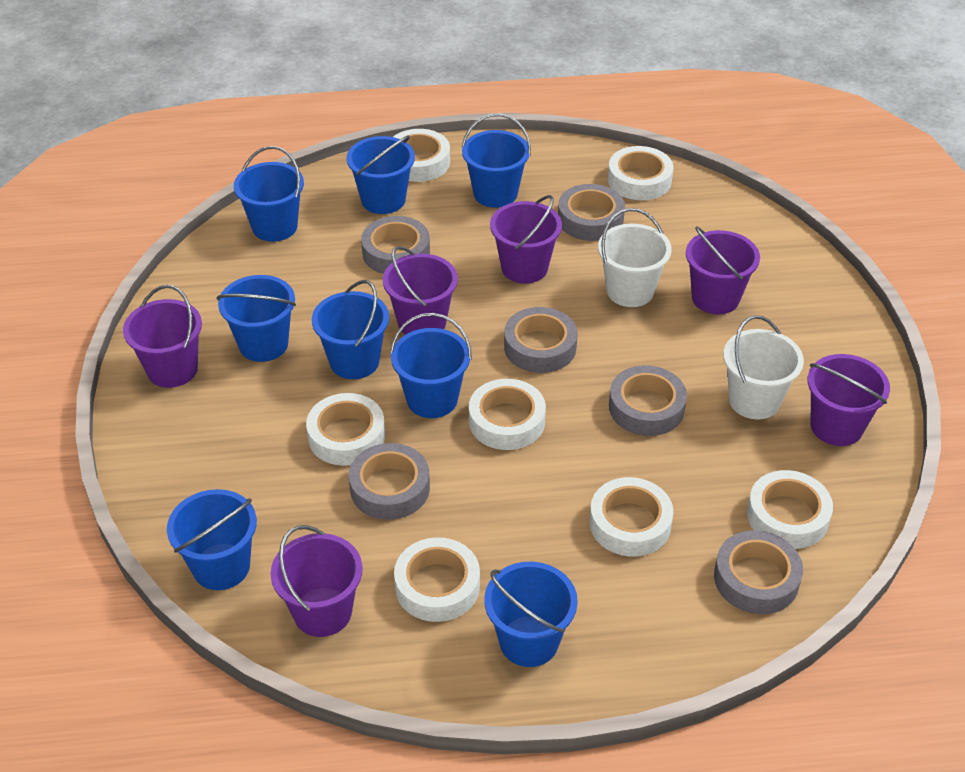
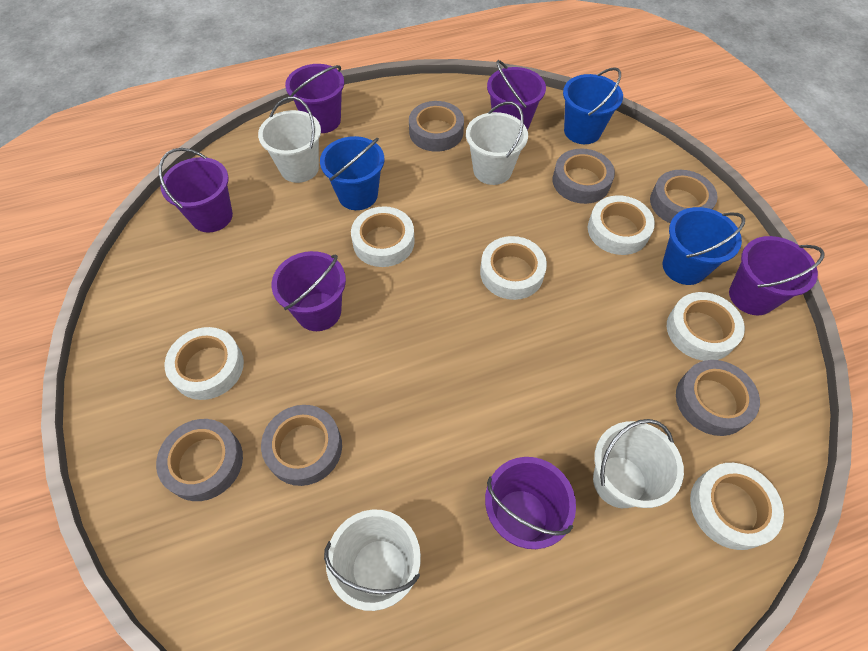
blue bucket: 8 -> 3
white bucket: 2 -> 4
white tape: 7 -> 6

